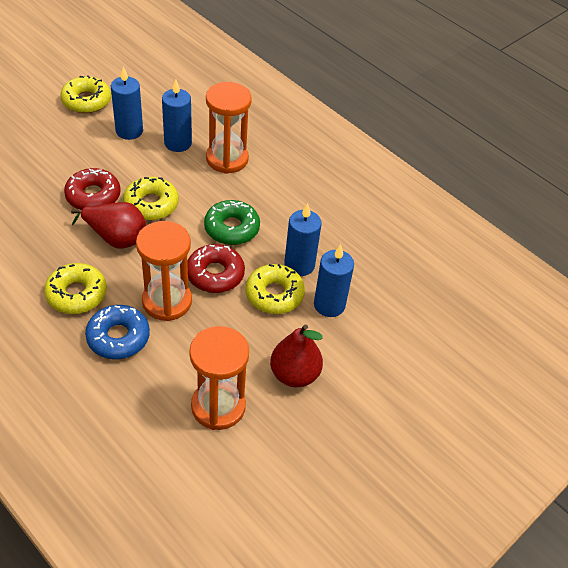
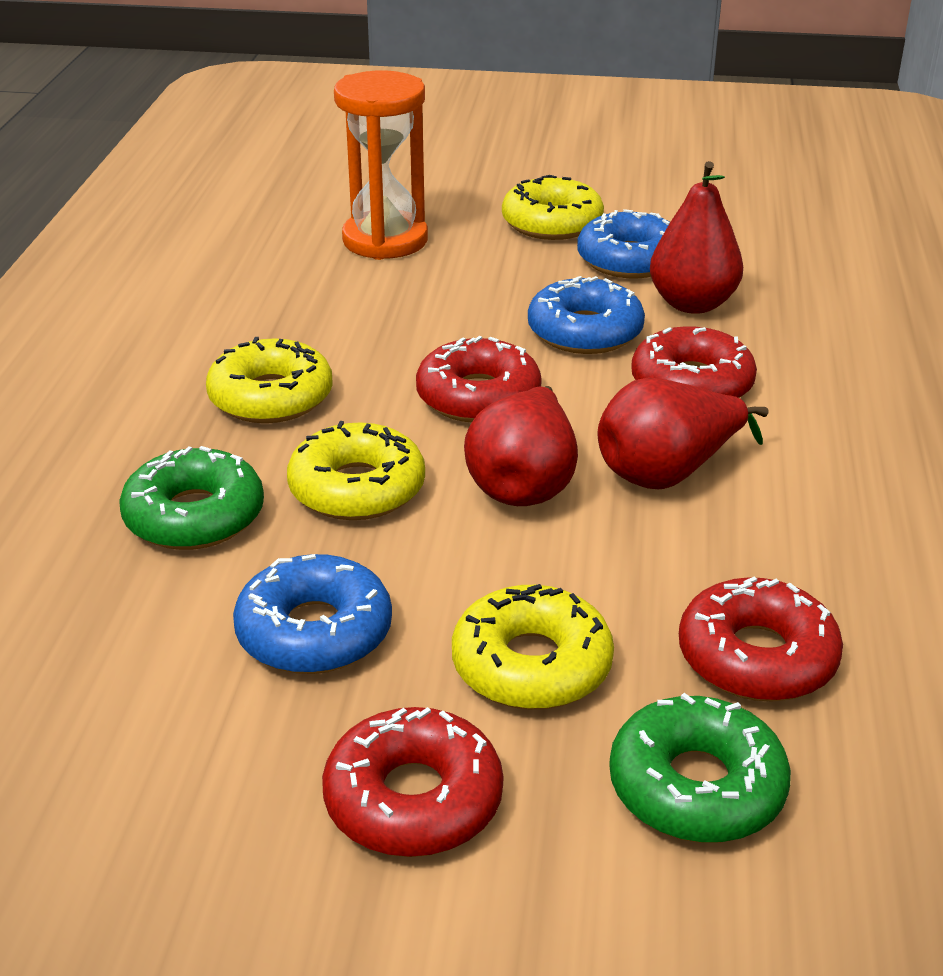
blue candle: 4 -> 0
blue donut: 1 -> 3
green donut: 1 -> 2
orange hourglass: 3 -> 1
red donut: 2 -> 4
red pear: 2 -> 3

